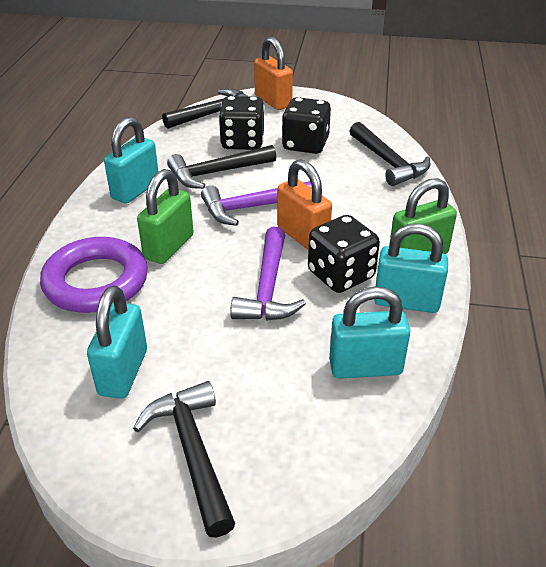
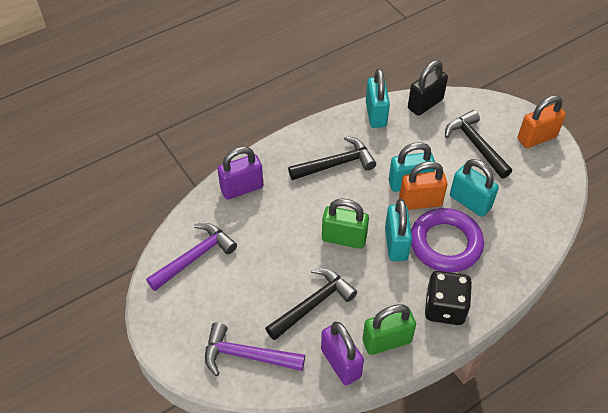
black dice: 3 -> 1
black hammer: 4 -> 3
black padlock: 0 -> 1
purple padlock: 0 -> 2

